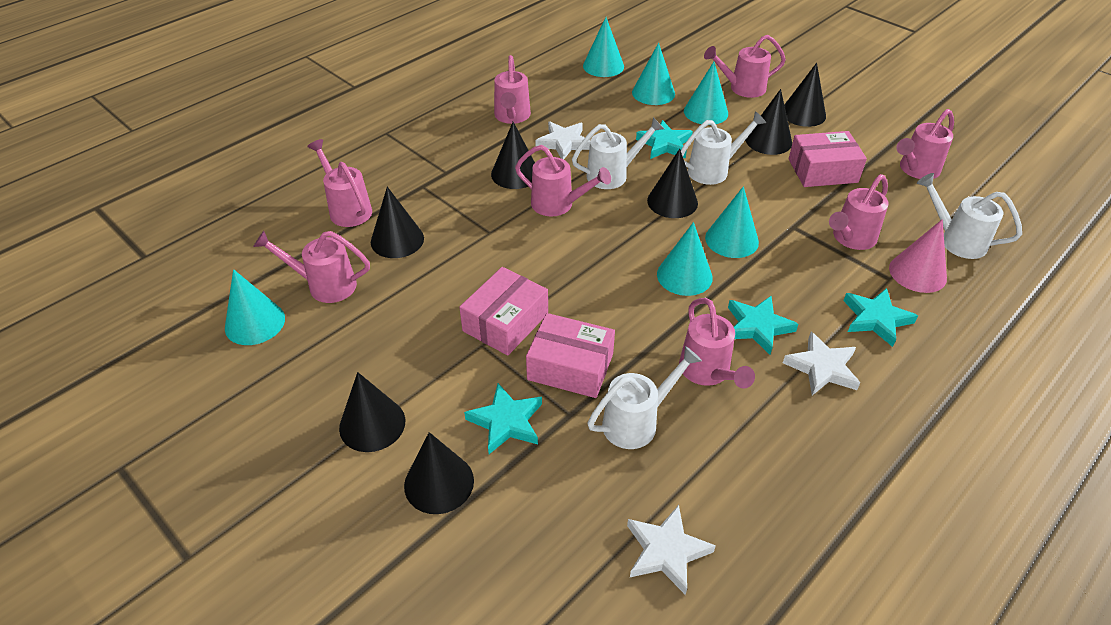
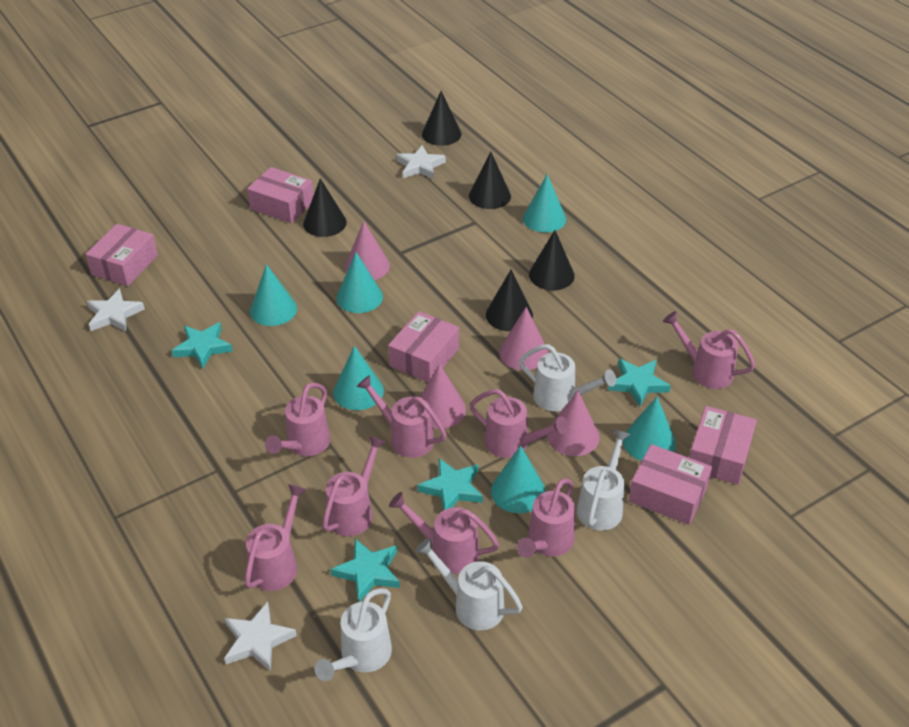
black cone: 7 -> 5
pink box: 3 -> 5
pink cone: 1 -> 4

